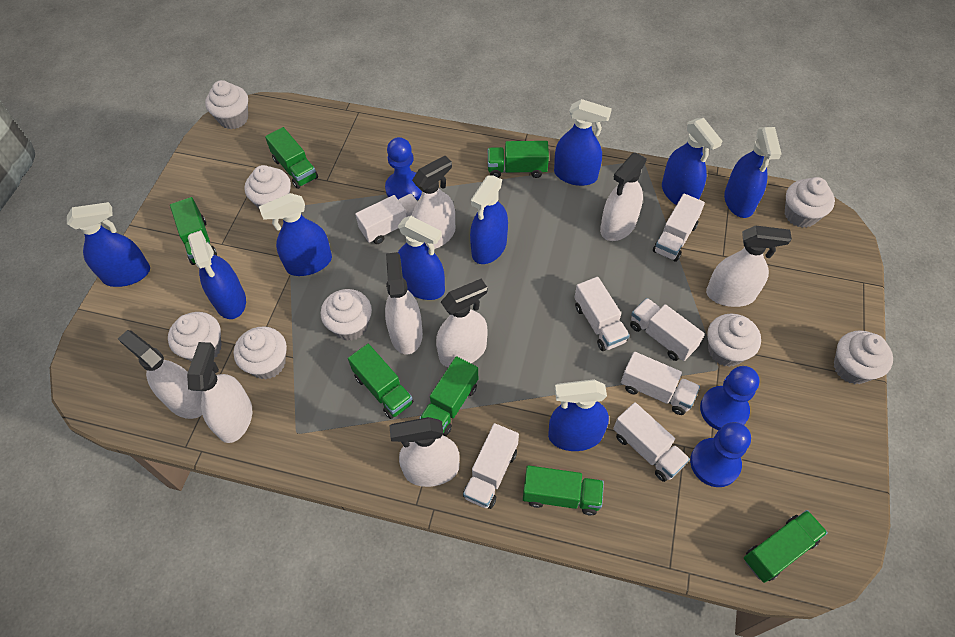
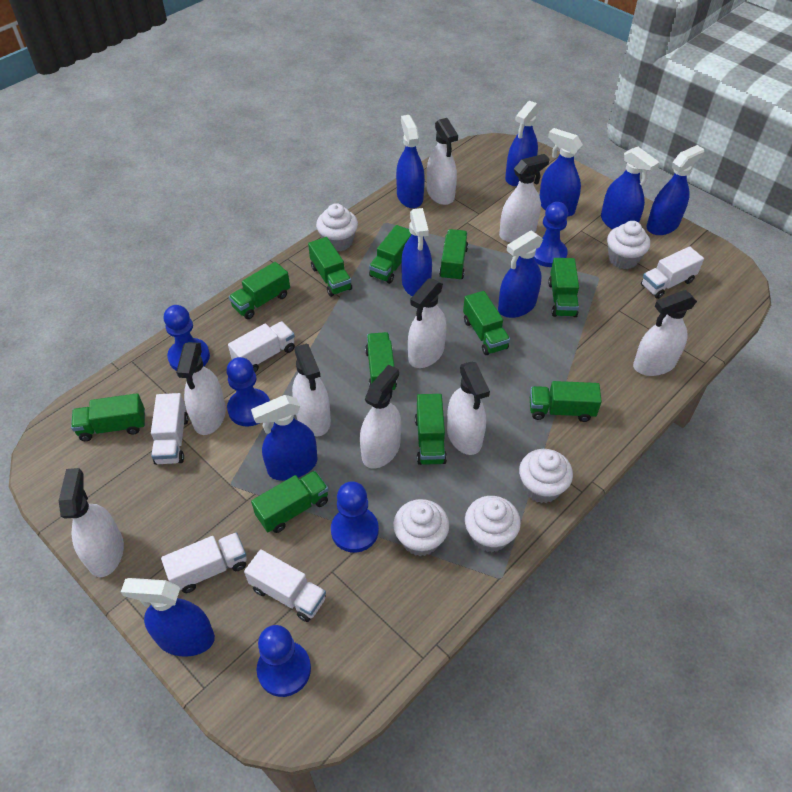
blue pawn: 3 -> 5
green truck: 7 -> 11
white cupcake: 8 -> 5
white spray bottle: 8 -> 9
white truck: 7 -> 5

